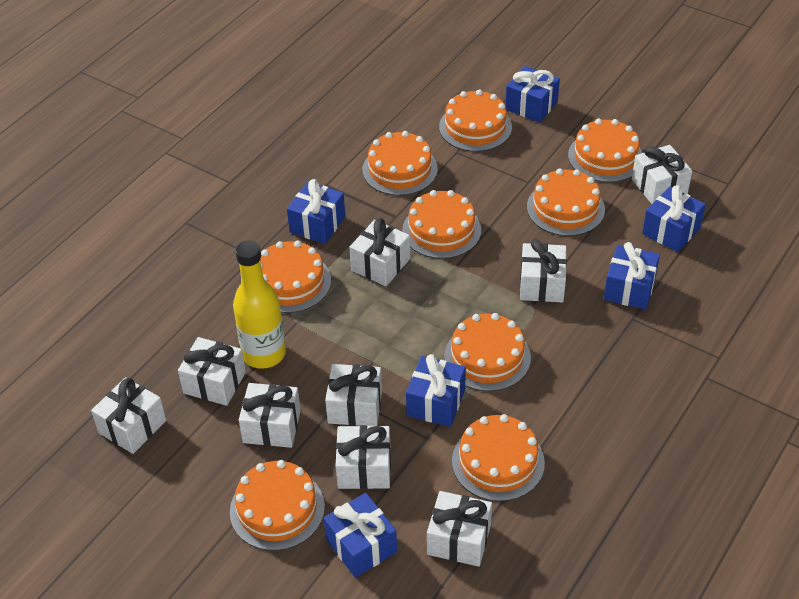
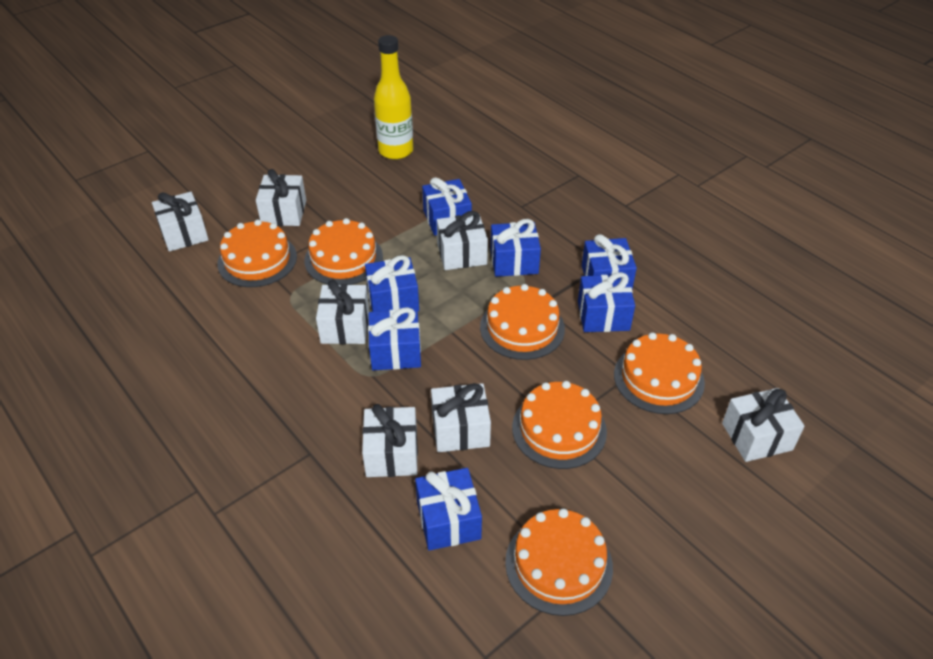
blue gift: 6 -> 7
orange cake: 9 -> 6
white gift: 9 -> 7

